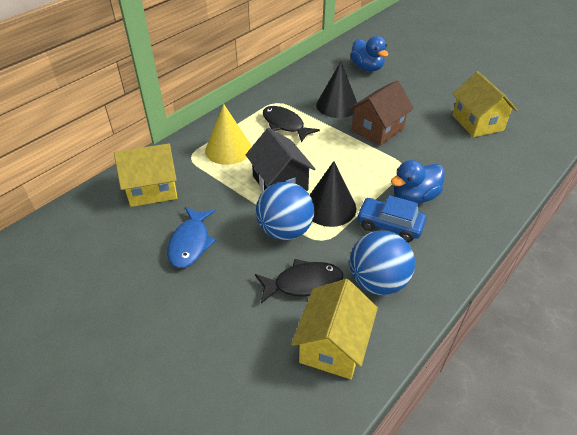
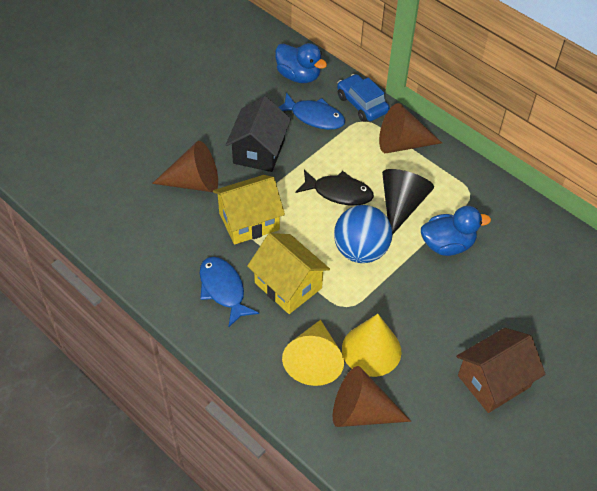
black cone: 2 -> 1
black fish: 2 -> 1
blue ball: 2 -> 1
blue fish: 1 -> 2
brown cone: 0 -> 3
yellow cone: 1 -> 2
yellow house: 3 -> 2

